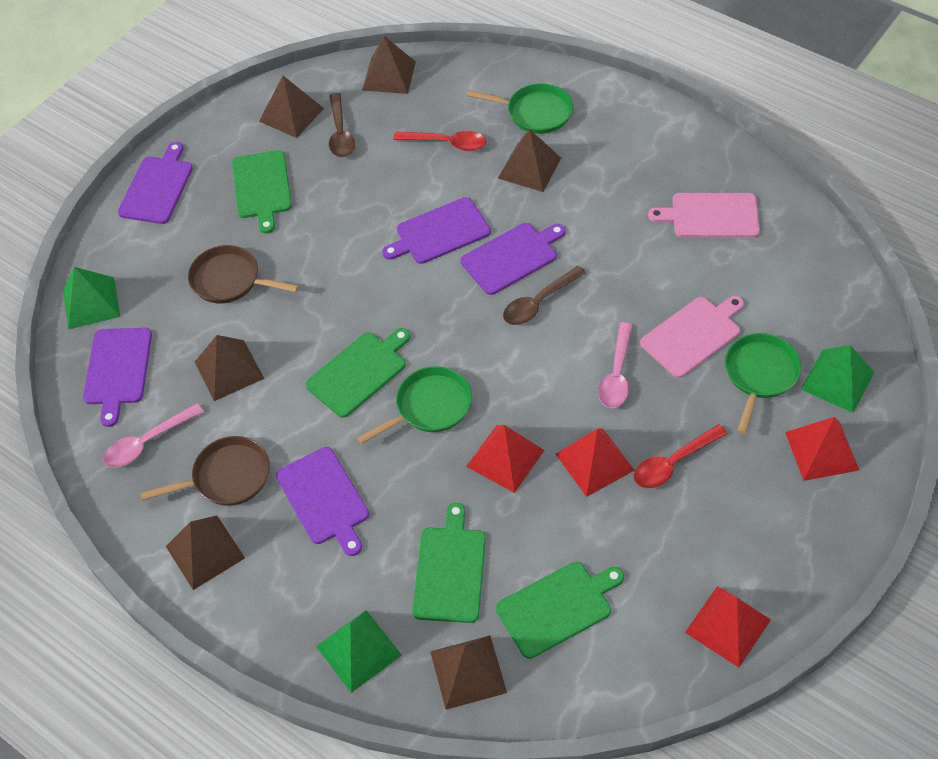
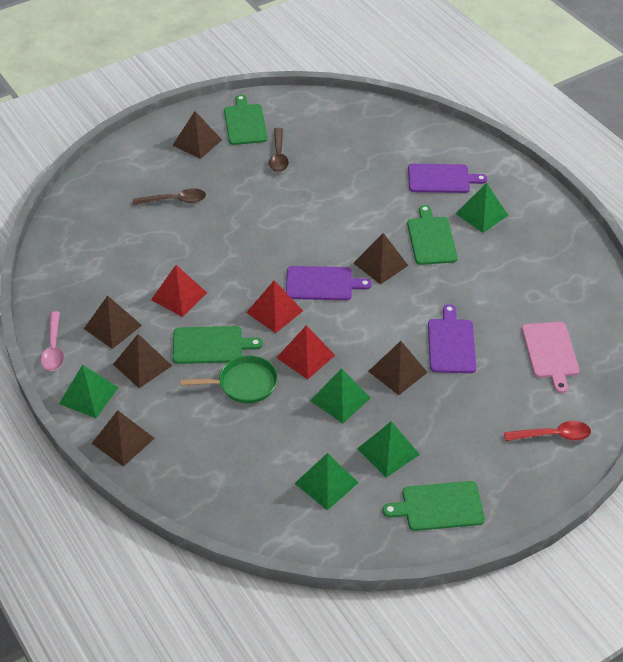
brown pan: 2 -> 0
green pan: 3 -> 1
green pyramid: 3 -> 5
pink cutting board: 2 -> 1
pink spoon: 2 -> 1
purple cutting board: 5 -> 3
red pyramid: 4 -> 3
red spoon: 2 -> 1

